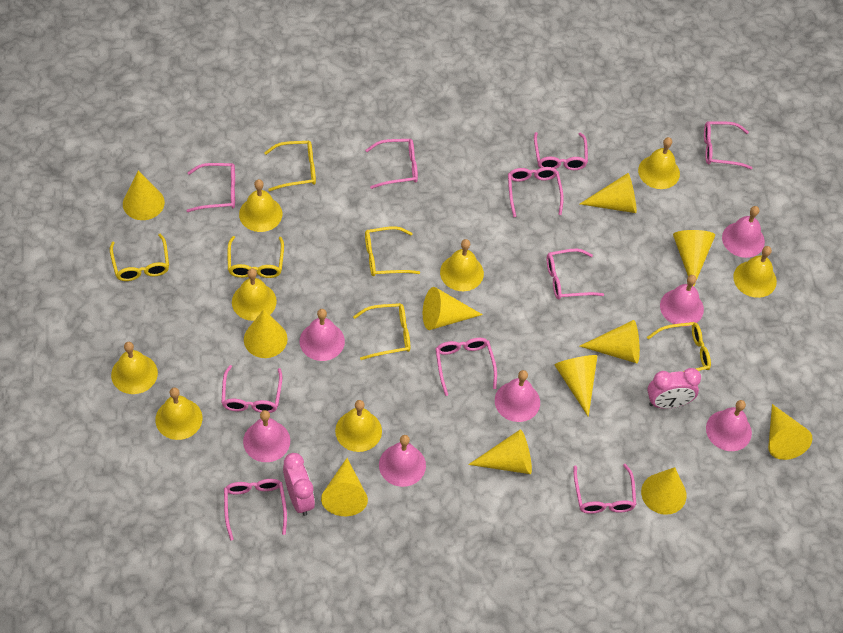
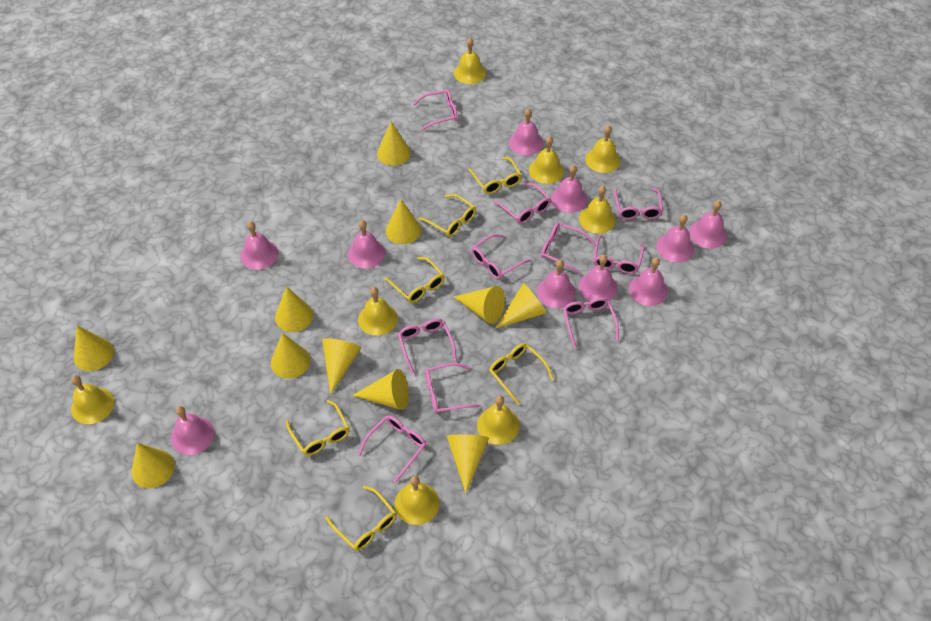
pink bell: 7 -> 10
pink clock: 2 -> 0

